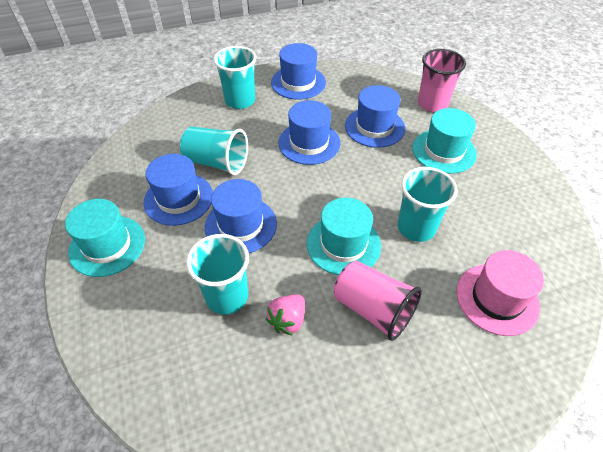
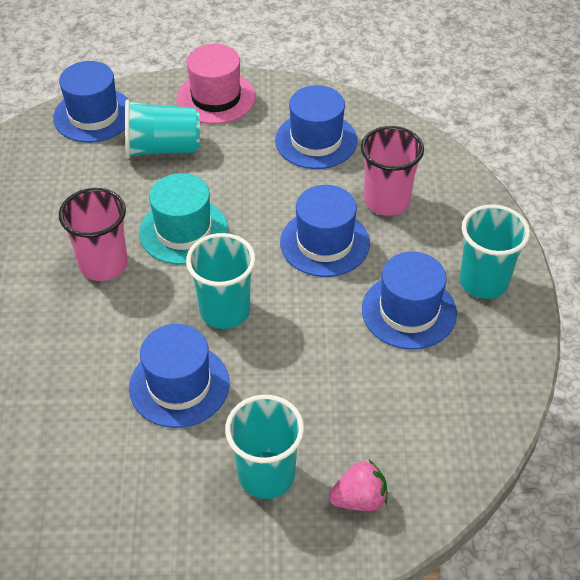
turquoise hat: 3 -> 1

